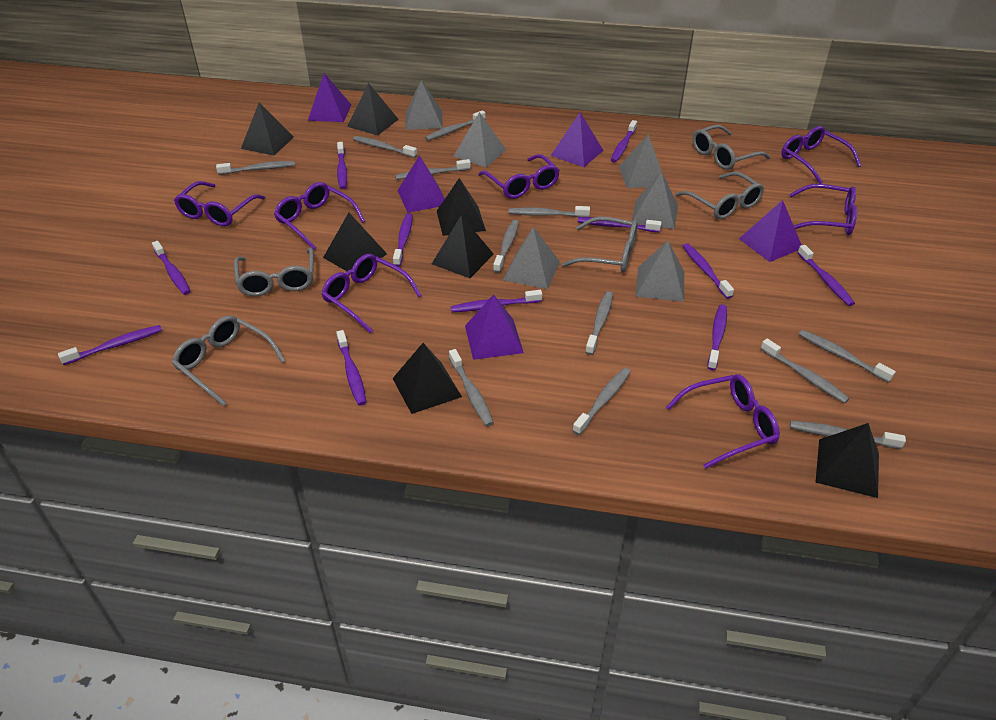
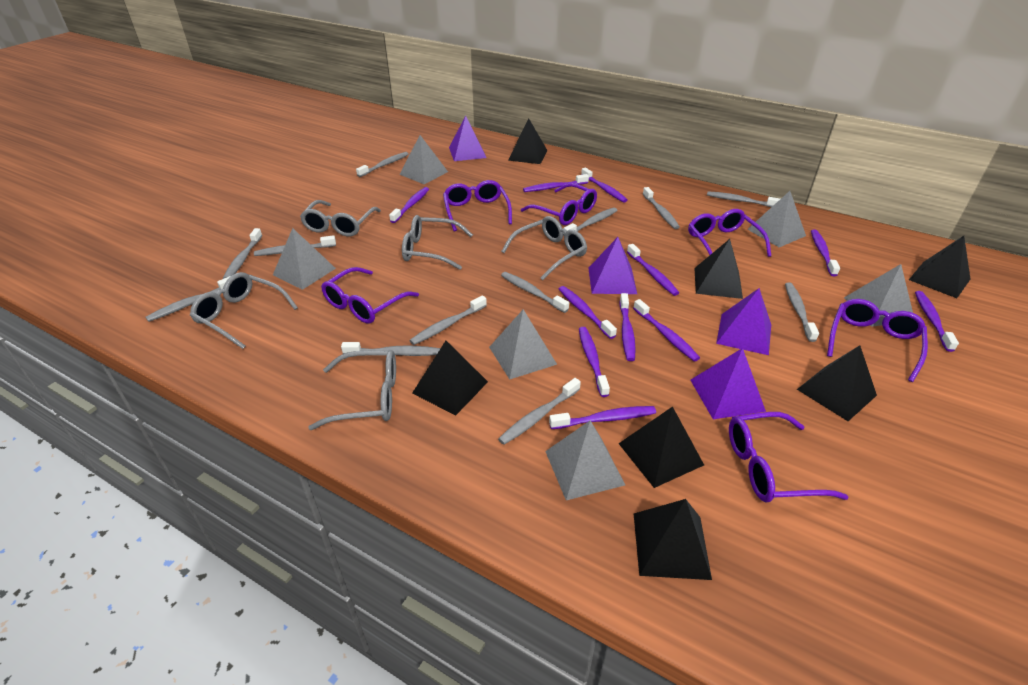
purple glasses: 7 -> 6
purple pyramid: 5 -> 4

